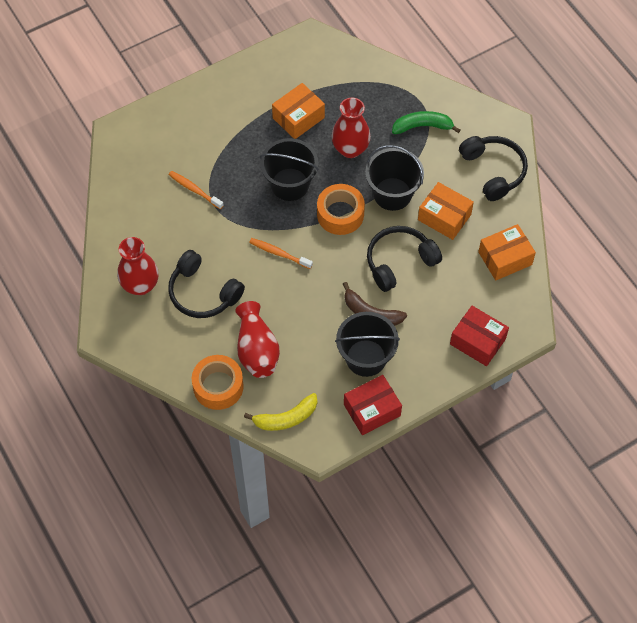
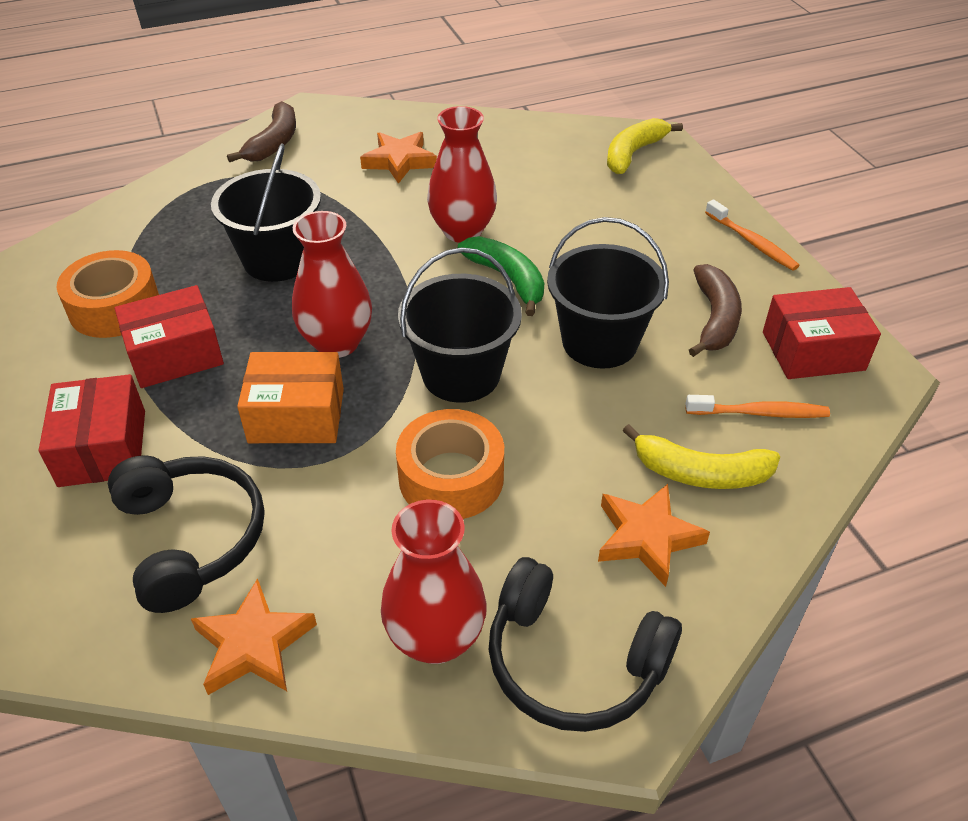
black headphones: 3 -> 2
brown banana: 1 -> 2
orange box: 3 -> 1
orange star: 0 -> 3
red box: 2 -> 3
yellow banana: 1 -> 2

